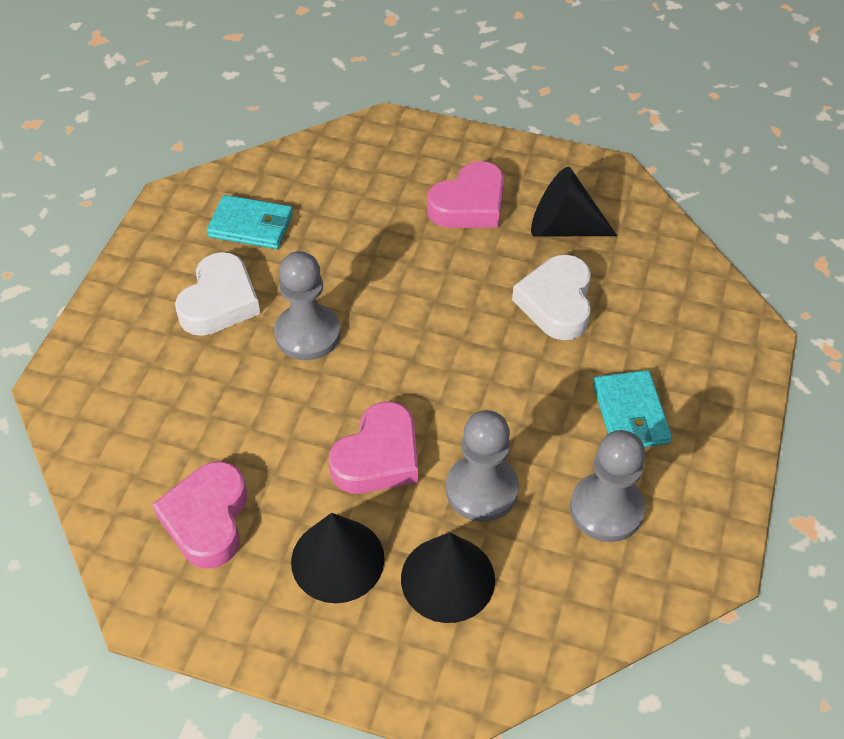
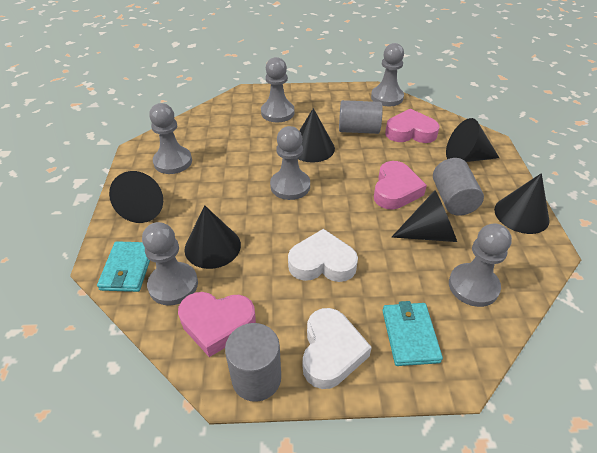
black cone: 3 -> 6
grey cylinder: 0 -> 3
grey pawn: 3 -> 6

